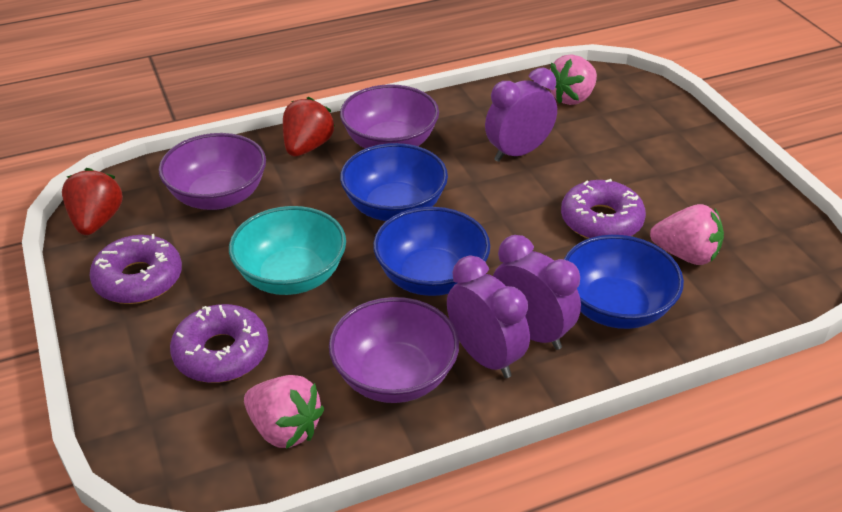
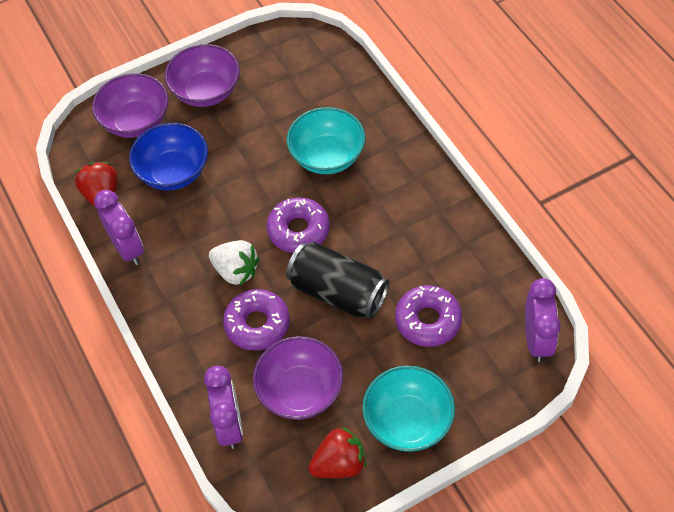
black can: 0 -> 1
blue bowl: 3 -> 1
pink strawberry: 3 -> 0
turquoise bowl: 1 -> 2
white strawberry: 0 -> 1

